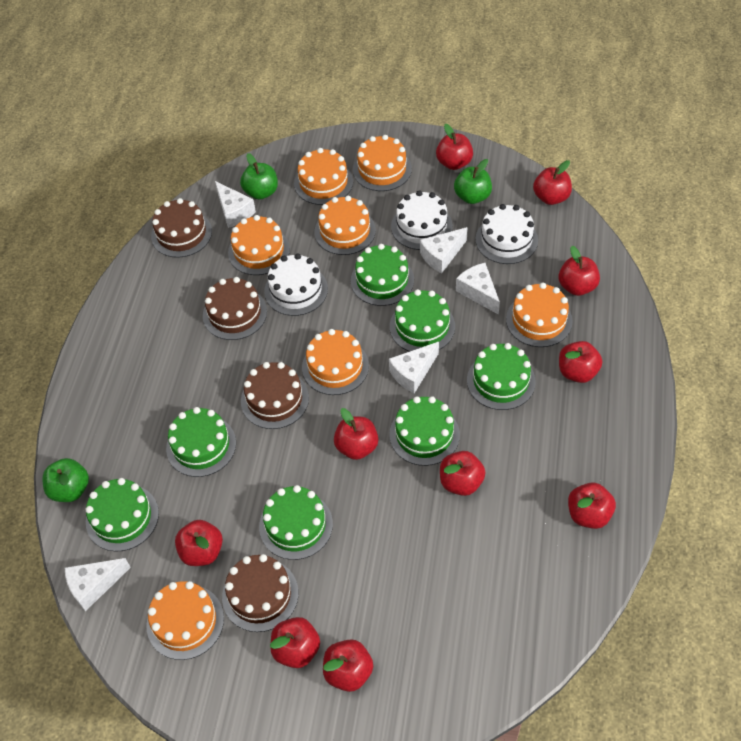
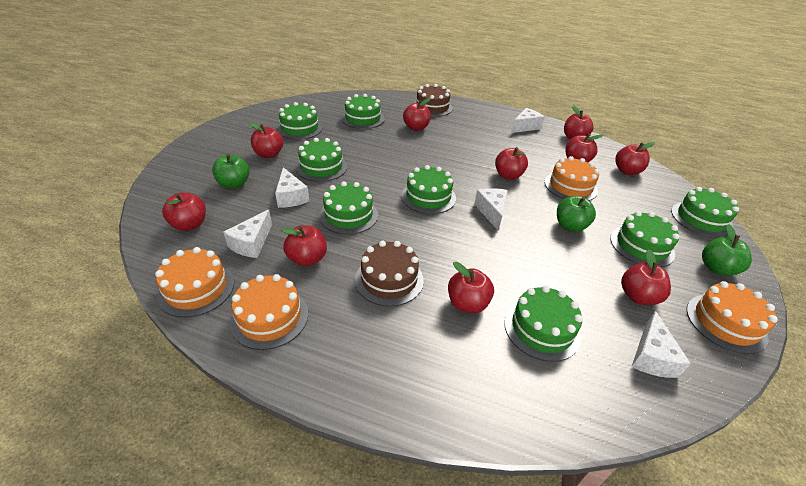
brown cake: 4 -> 2
green cake: 7 -> 8
orange cake: 7 -> 4
white cake: 3 -> 0

